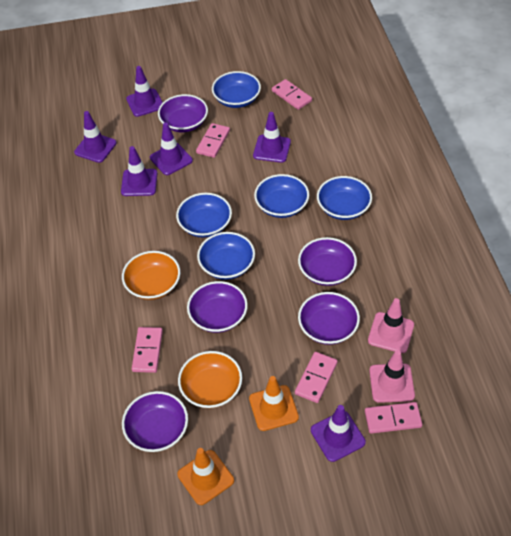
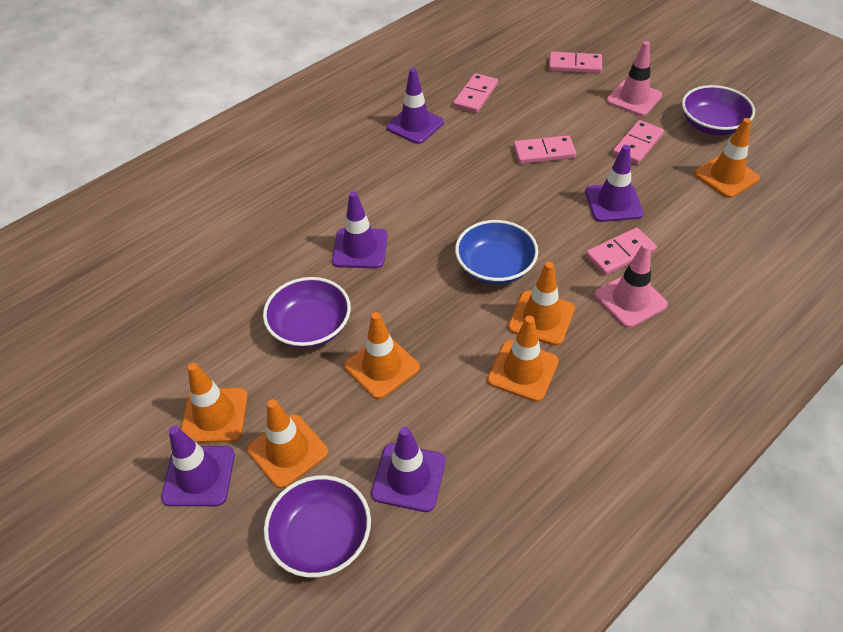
blue bowl: 5 -> 1
orange bowl: 2 -> 0
orange traffic cone: 2 -> 6
purple bowl: 5 -> 3
purple traffic cone: 6 -> 5

